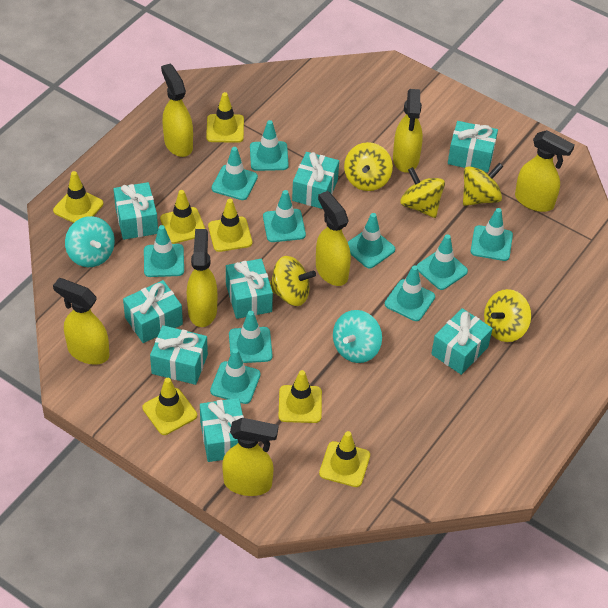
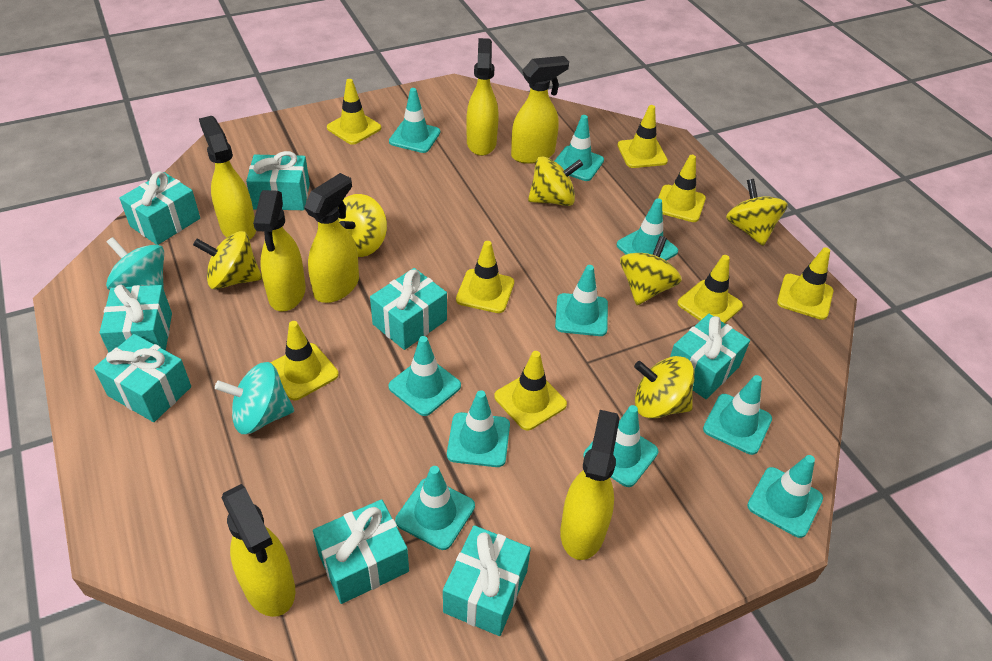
yellow spinning top: 5 -> 6
yellow traffic cone: 7 -> 8

